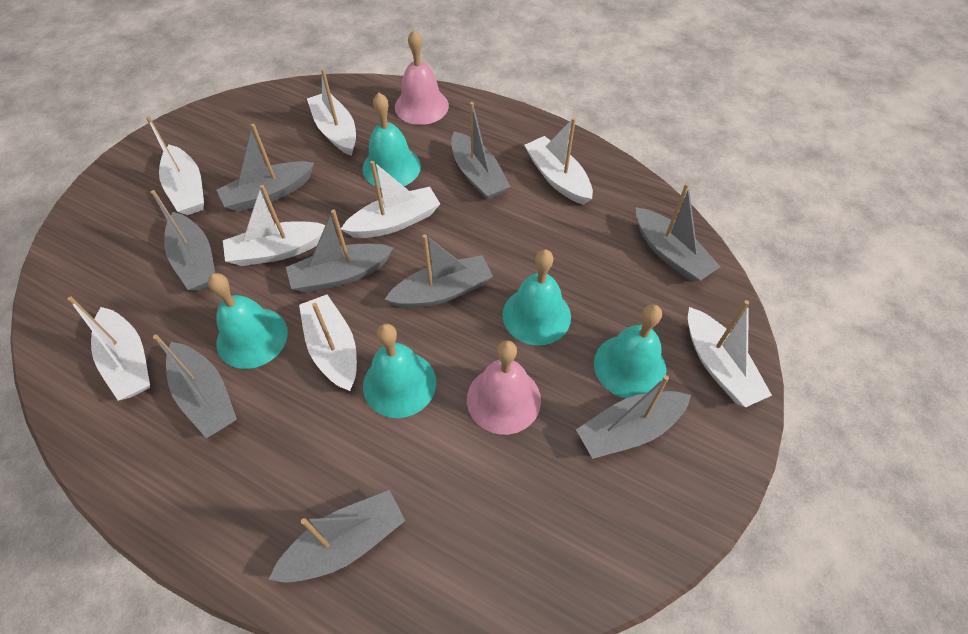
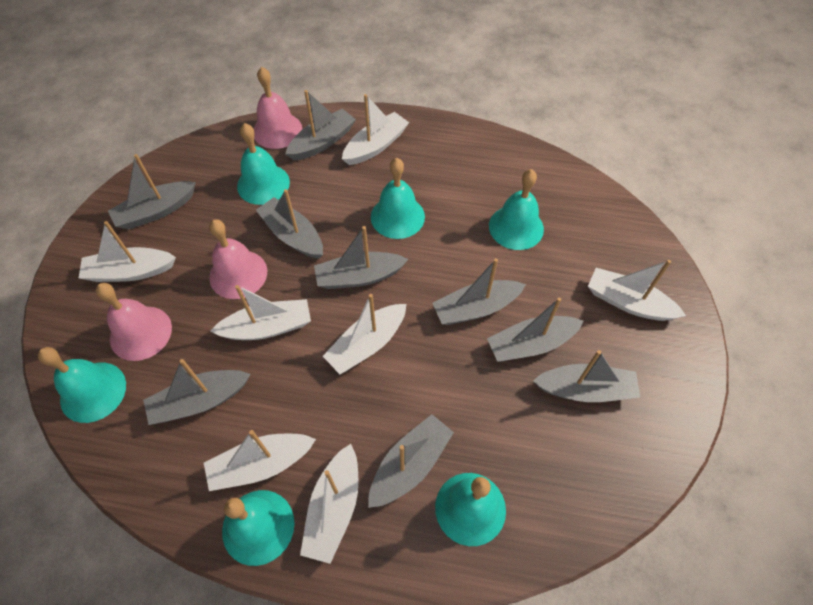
pink bell: 2 -> 3
turquoise bell: 5 -> 6
white boat: 8 -> 7

